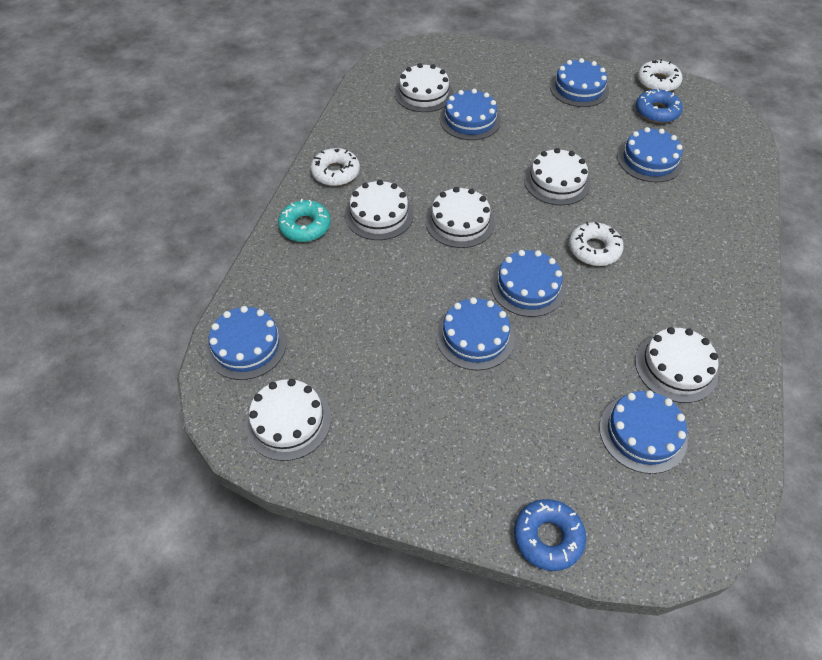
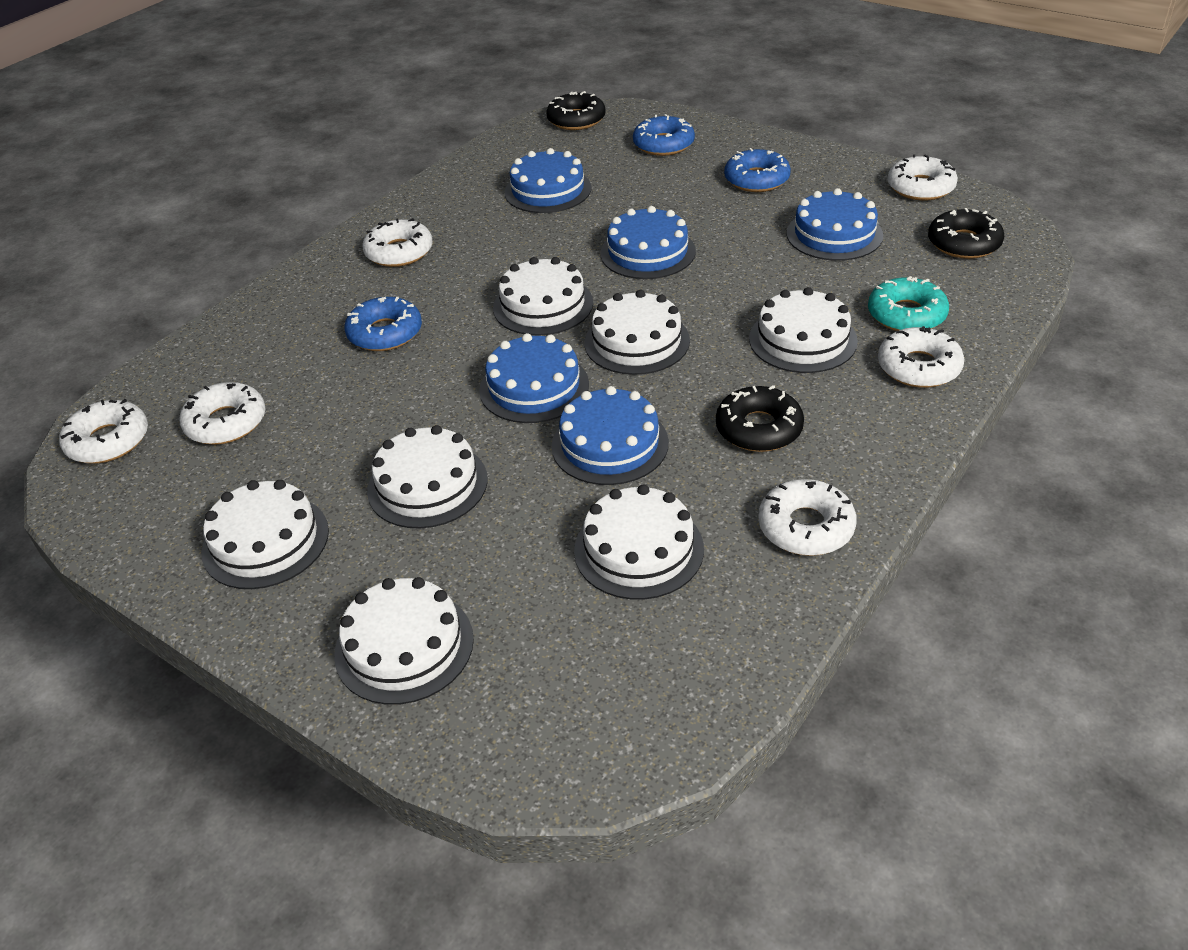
black donut: 0 -> 3
blue cake: 7 -> 5
blue donut: 2 -> 3
white cake: 6 -> 7
white donut: 3 -> 6

